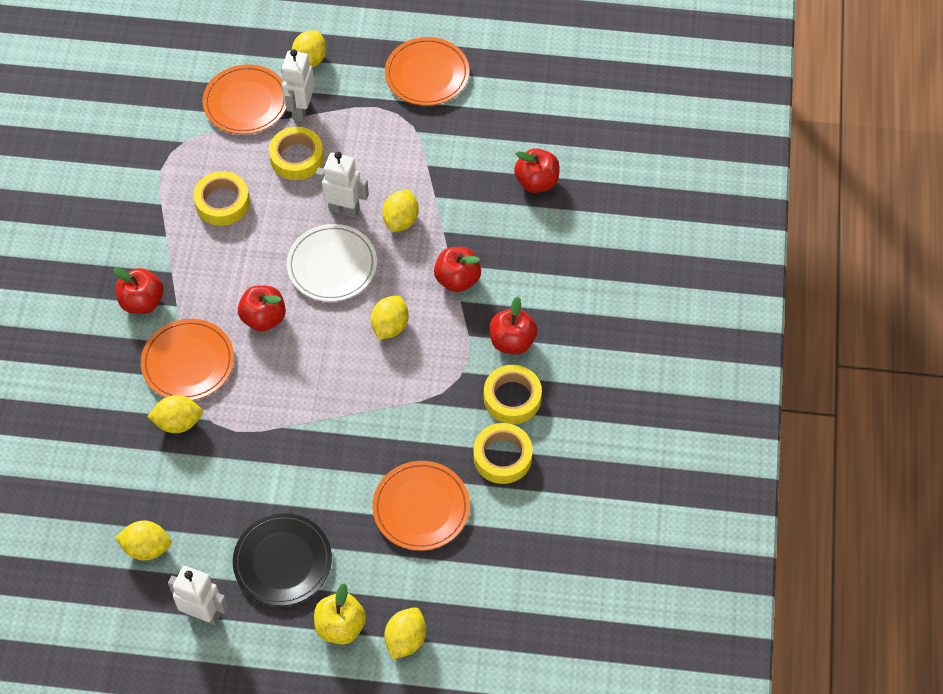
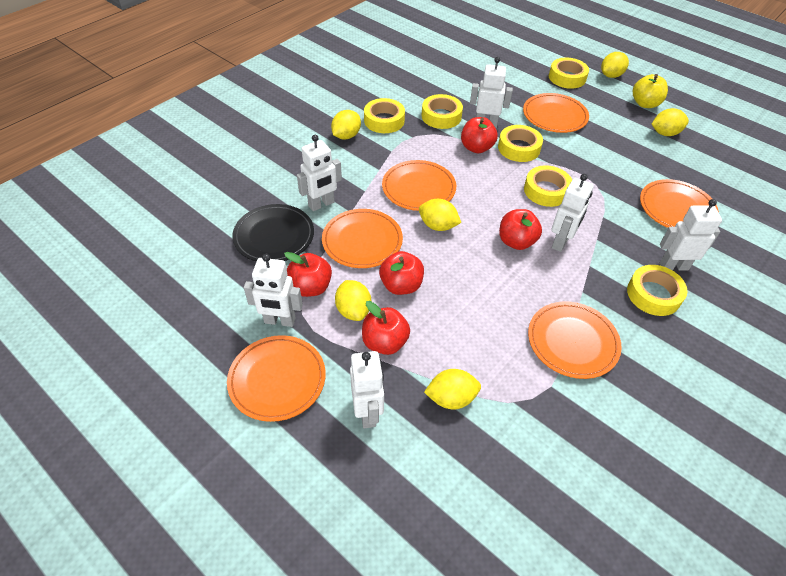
orange plate: 4 -> 6
white plate: 1 -> 0
white robot: 3 -> 6
yellow tape: 4 -> 6

